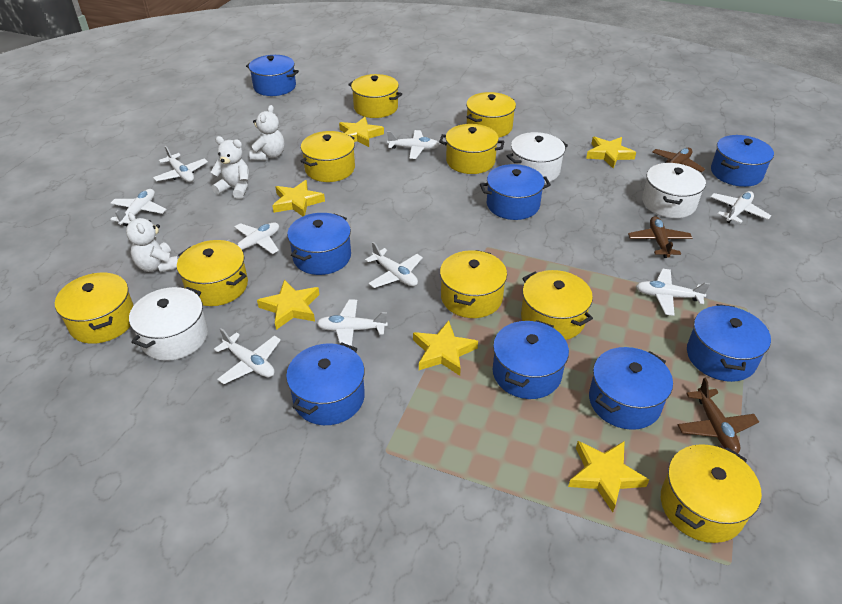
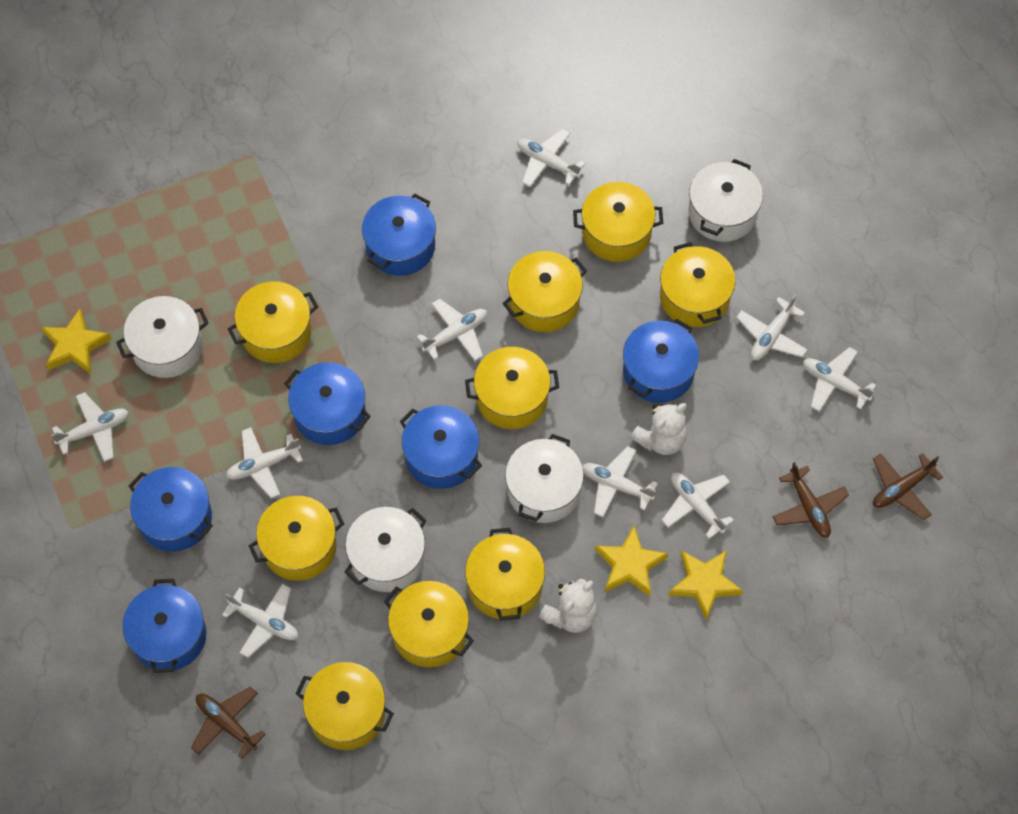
blue pot: 8 -> 6
white pot: 3 -> 4
white teddy bear: 3 -> 2
yellow star: 6 -> 3

